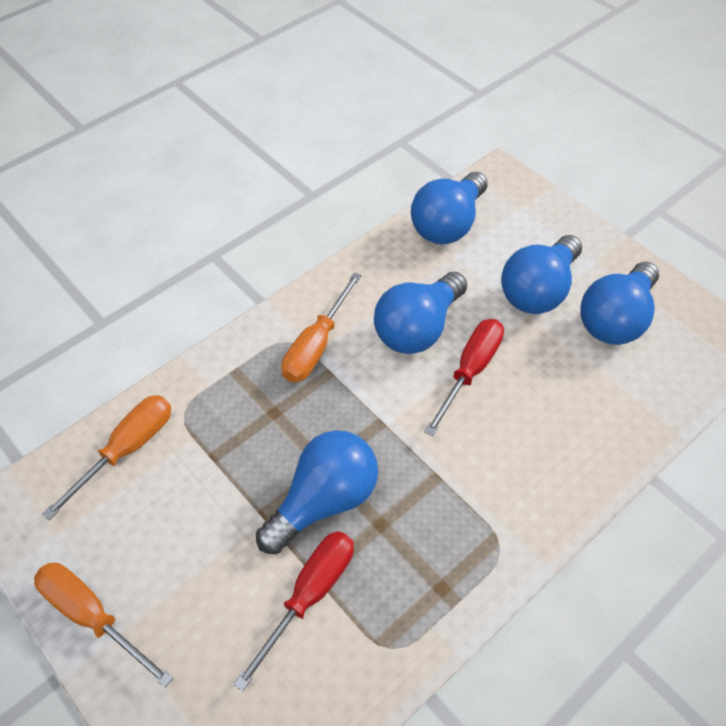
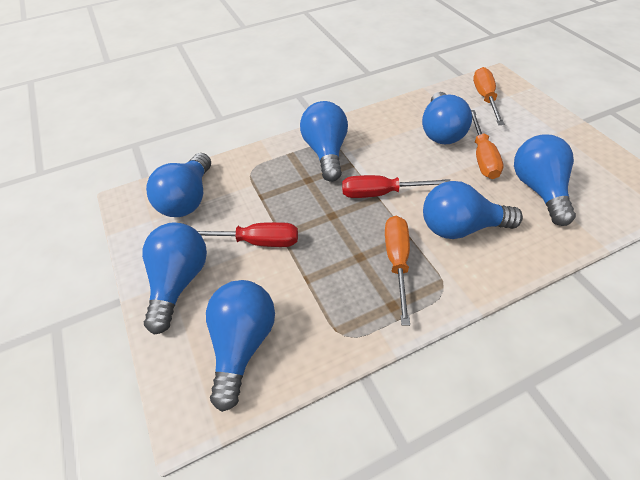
blue light bulb: 5 -> 7

